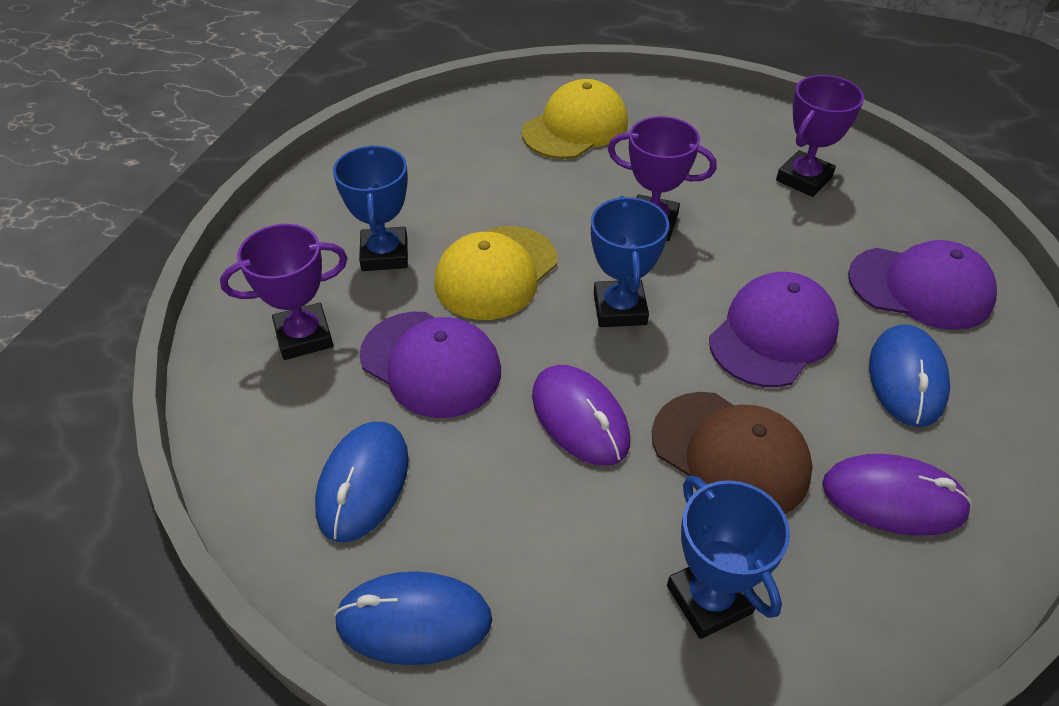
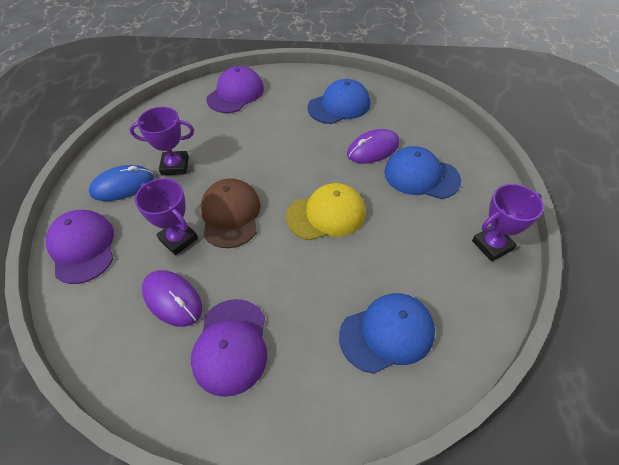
blue cap: 0 -> 3
blue mouse: 3 -> 1
blue trophy: 3 -> 0
yellow cap: 2 -> 1

